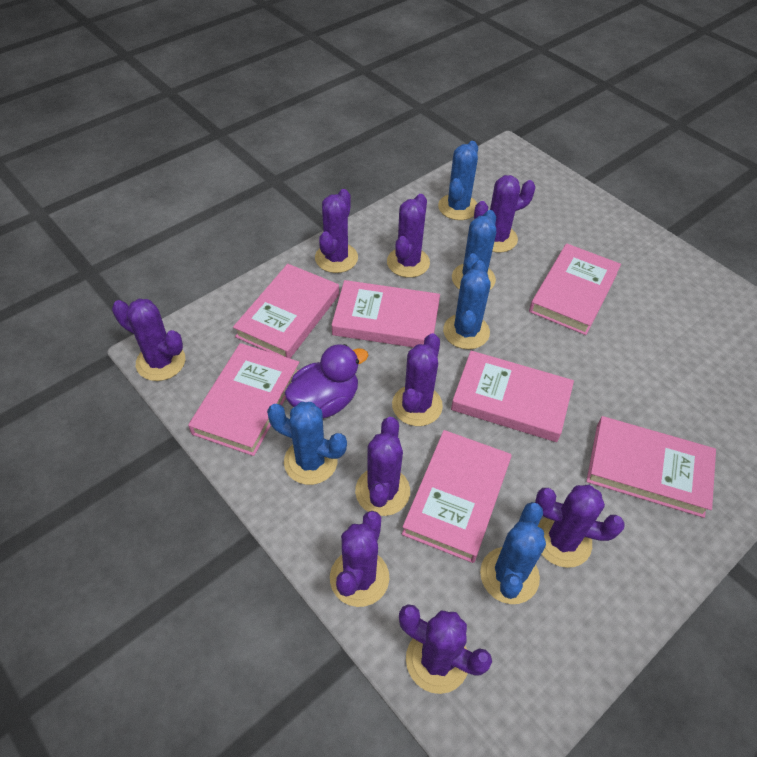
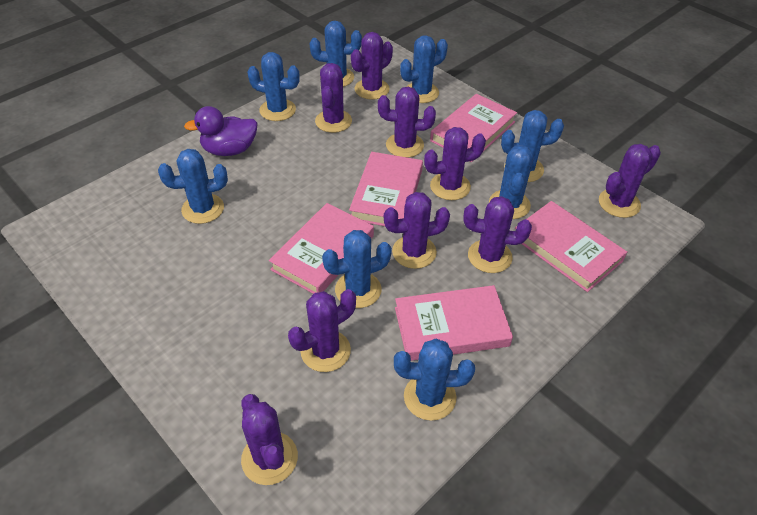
blue cactus: 5 -> 8
pink book: 7 -> 5

